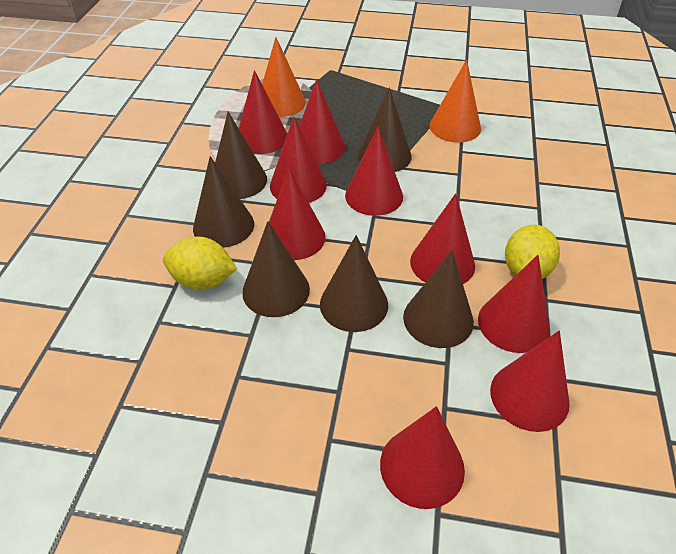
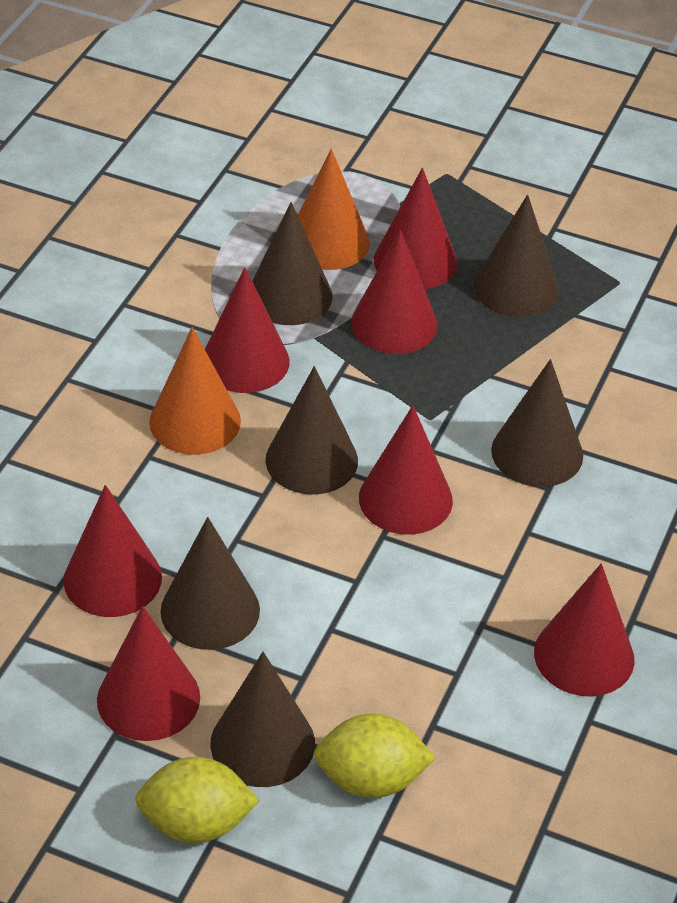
red cone: 9 -> 7

